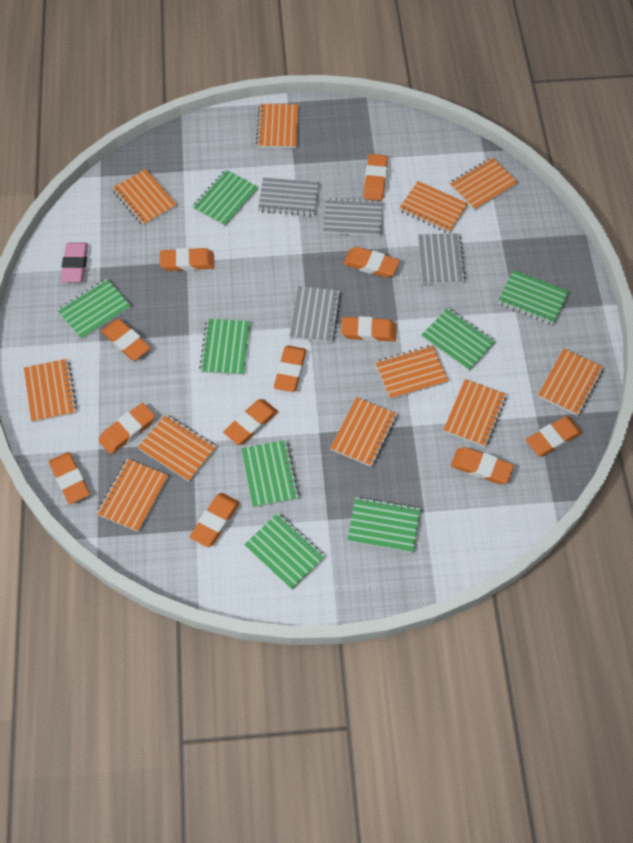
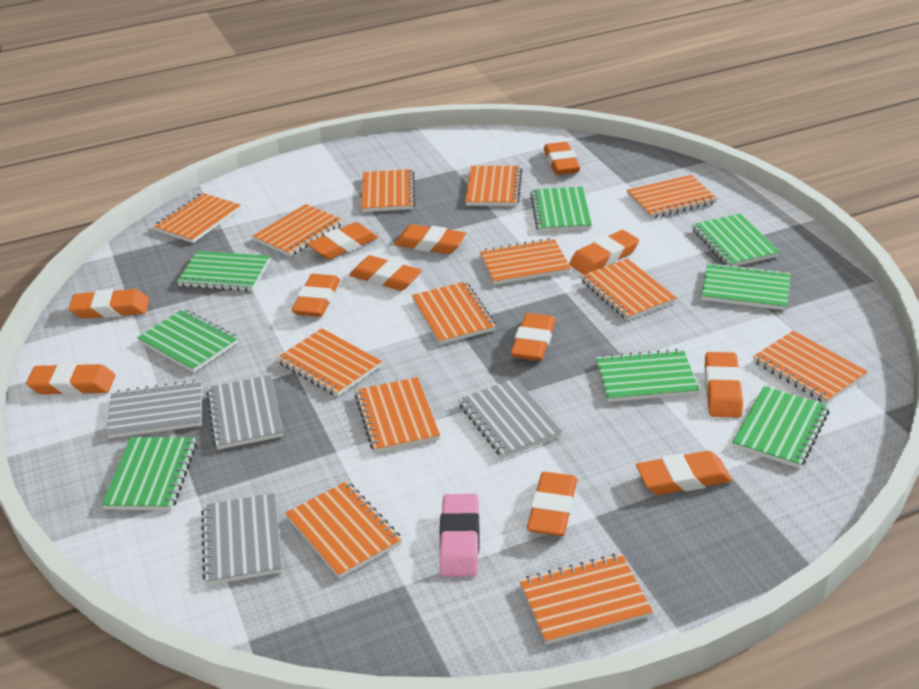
orange notebook: 11 -> 13

